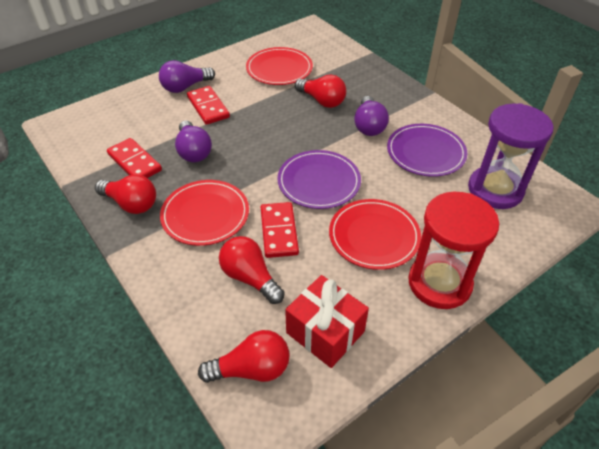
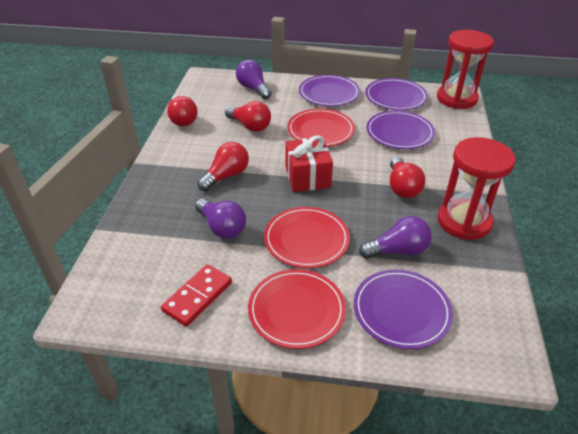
purple hourglass: 1 -> 0
purple plate: 2 -> 4
red domino: 3 -> 1
red hourglass: 1 -> 2

